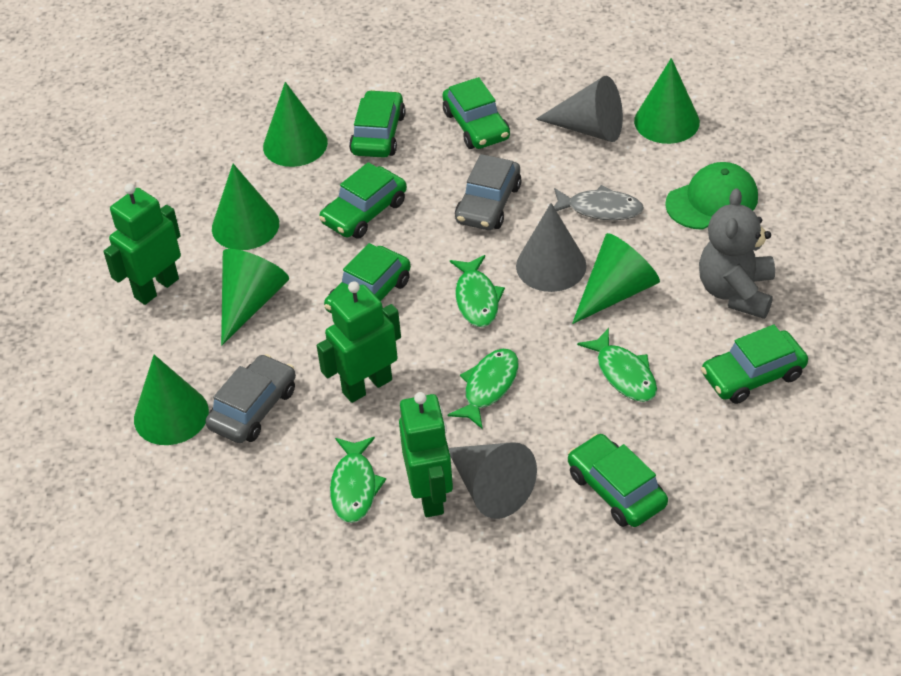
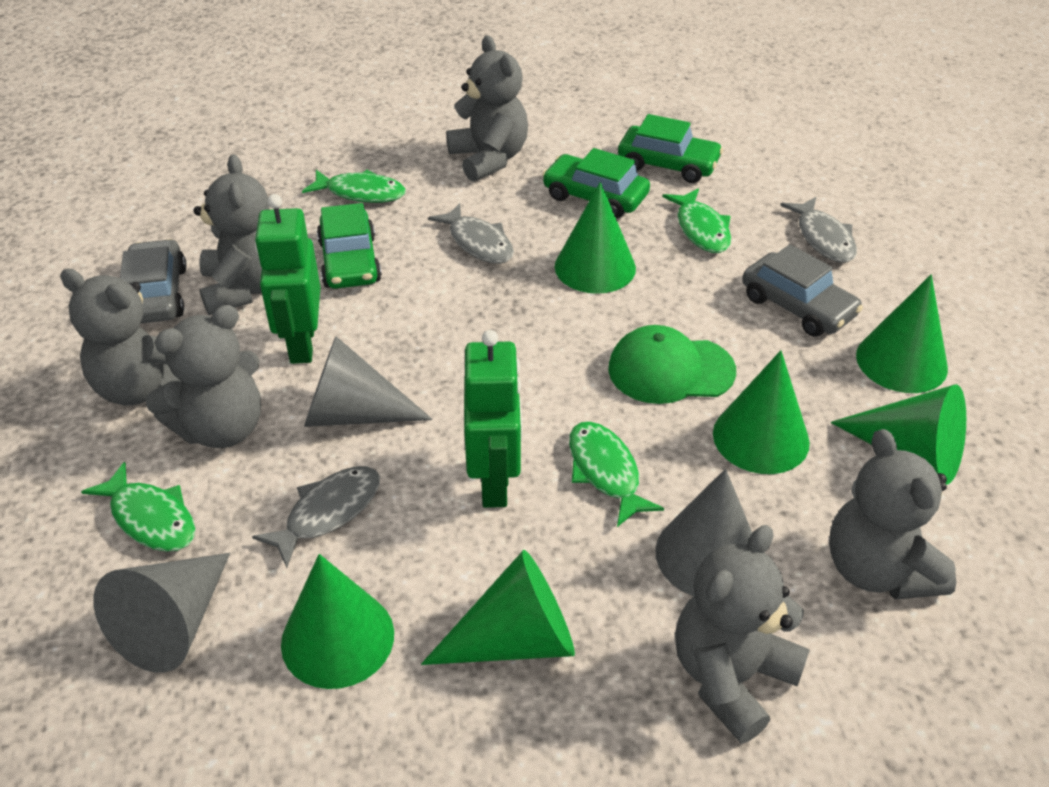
green car: 6 -> 3
green robot: 3 -> 2
grey fish: 1 -> 3
grey teddy bear: 1 -> 6

